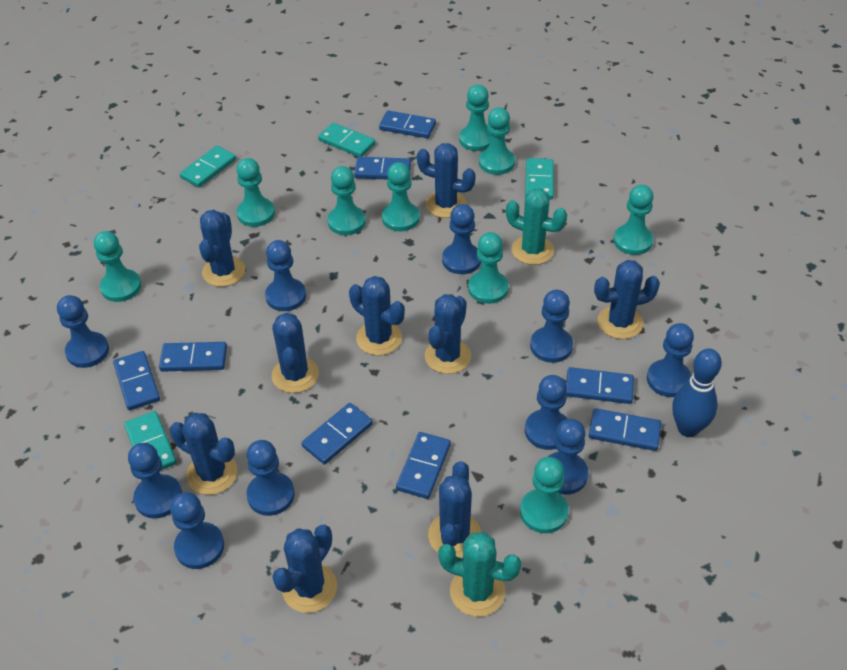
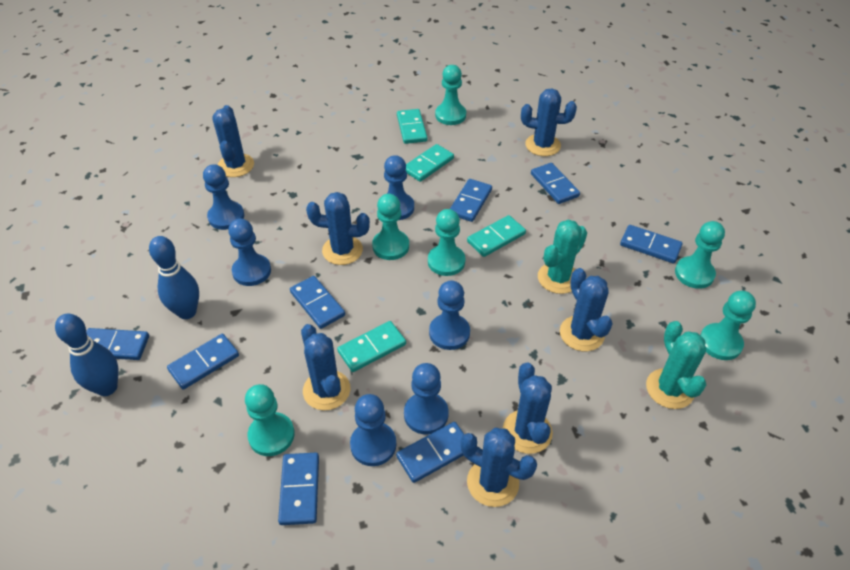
blue bowling pin: 1 -> 2
blue cactus: 9 -> 7
blue pawn: 10 -> 6
turquoise pawn: 9 -> 6

